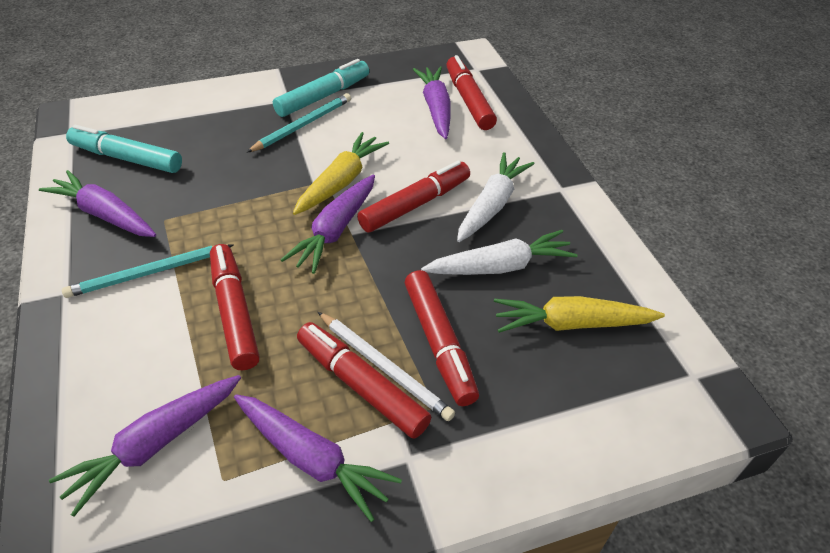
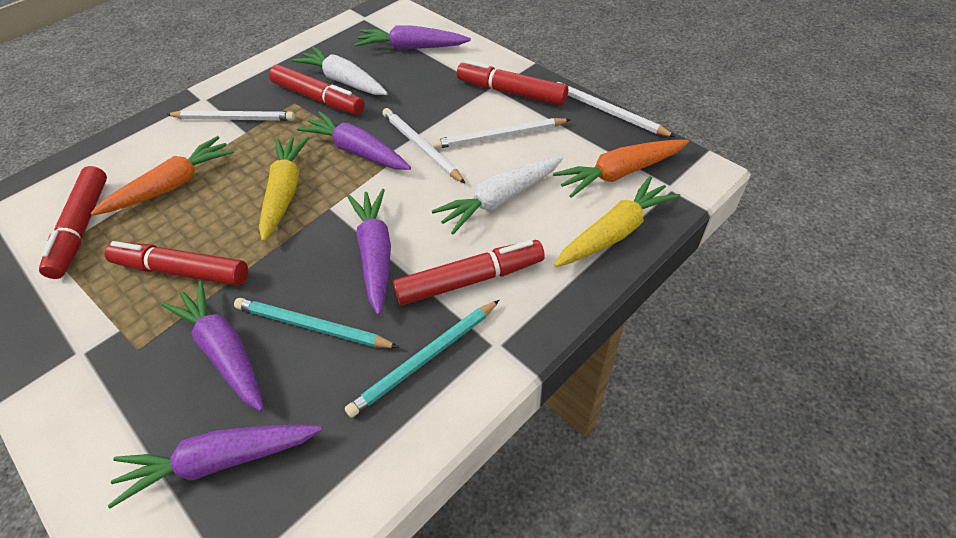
orange carrot: 0 -> 2
turquoise marker: 2 -> 0
white pencil: 1 -> 4

